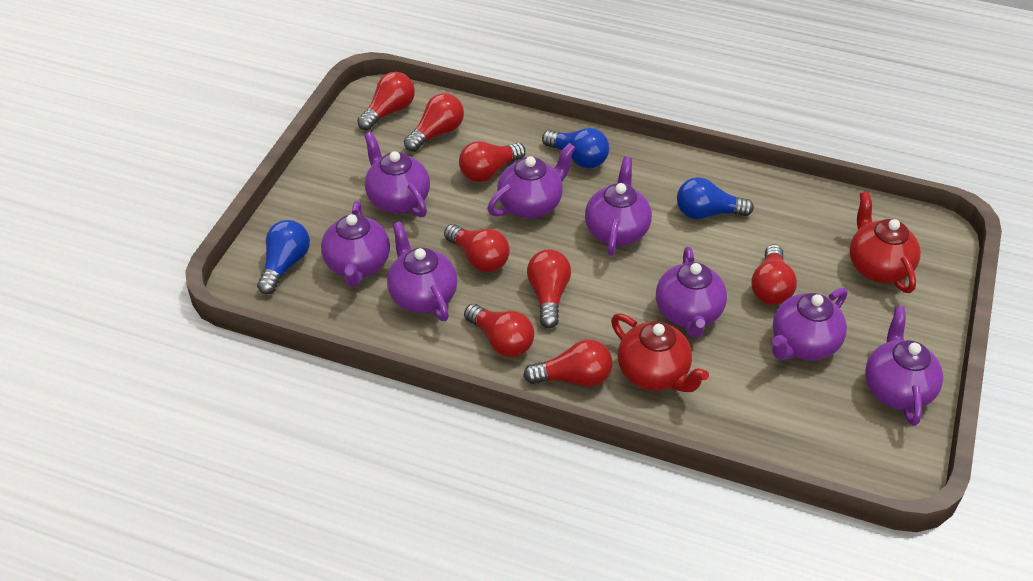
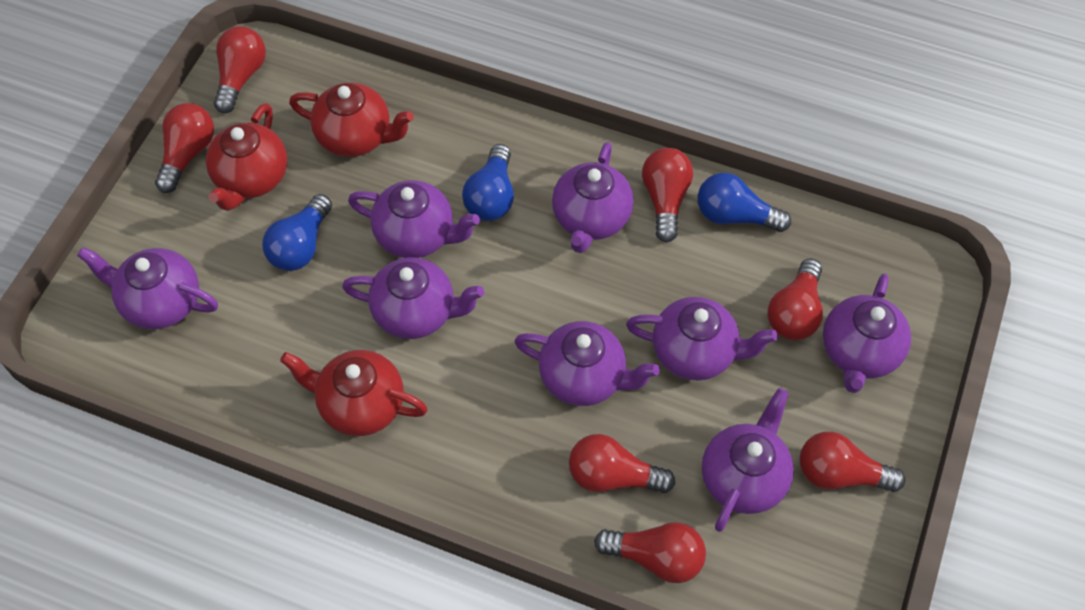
red light bulb: 8 -> 7
red teapot: 2 -> 3

